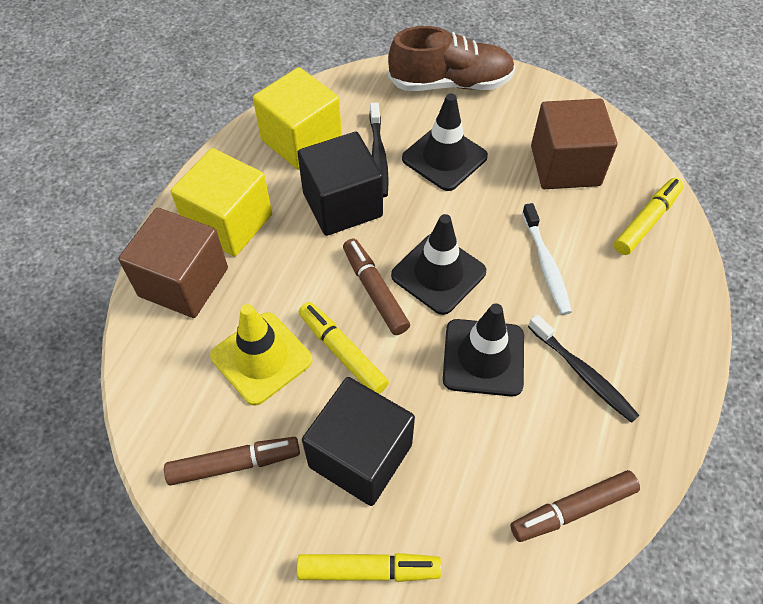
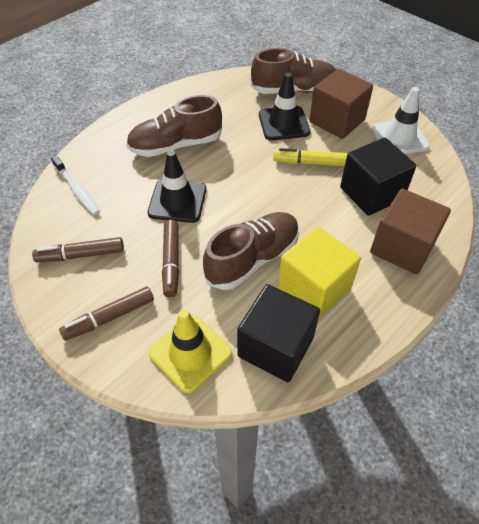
black toothbrush: 2 -> 0
black traffic cone: 3 -> 2
brown shoe: 1 -> 3
white traffic cone: 0 -> 1
yellow cube: 2 -> 1
yellow marker: 3 -> 1

